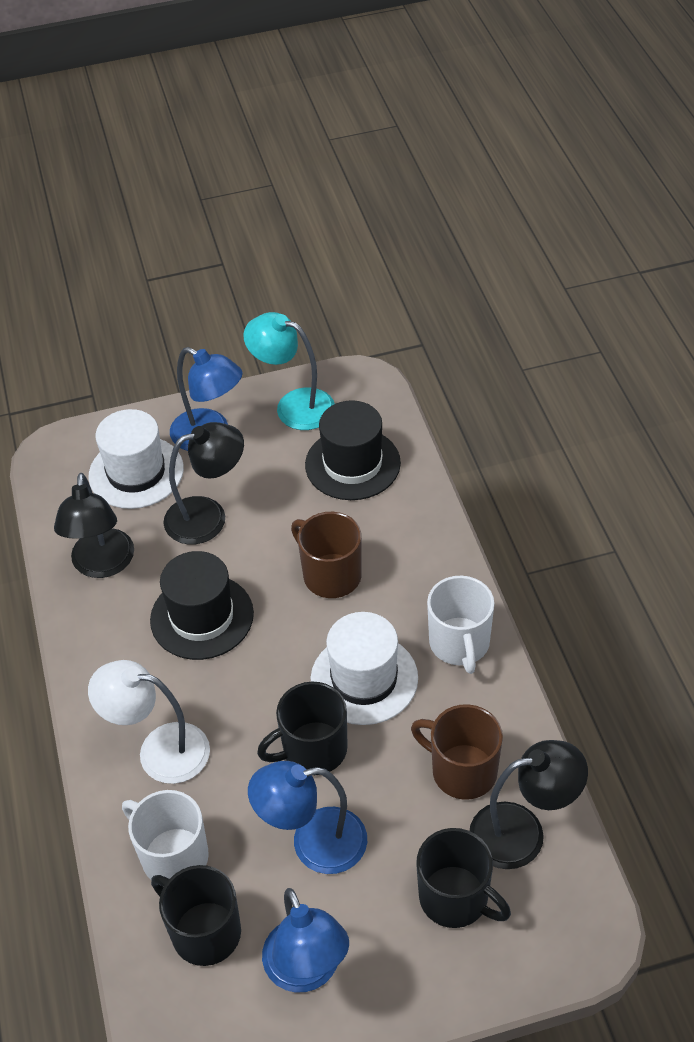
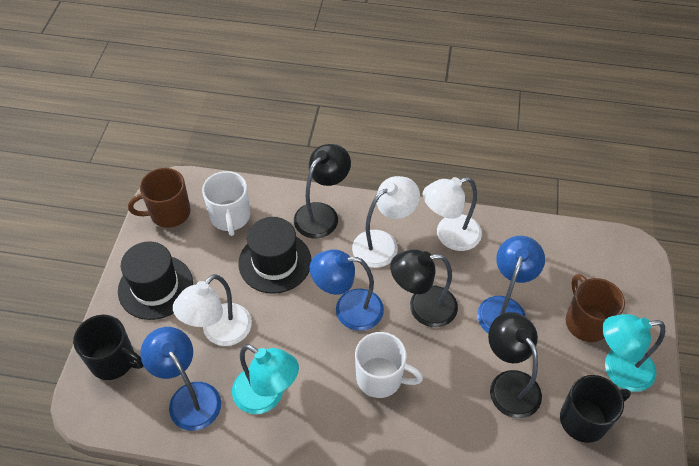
black mug: 3 -> 2
turquoise lamp: 1 -> 2
white hat: 2 -> 0
white lamp: 1 -> 3

